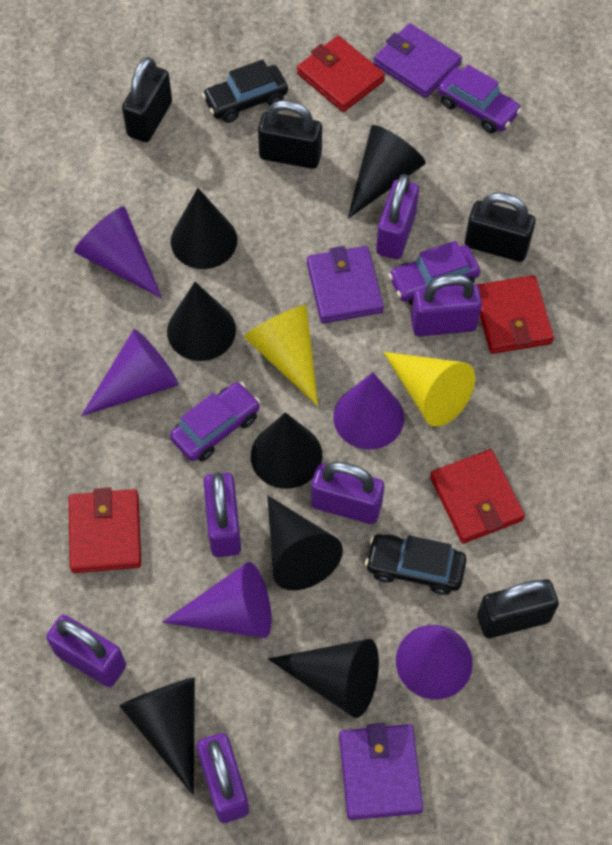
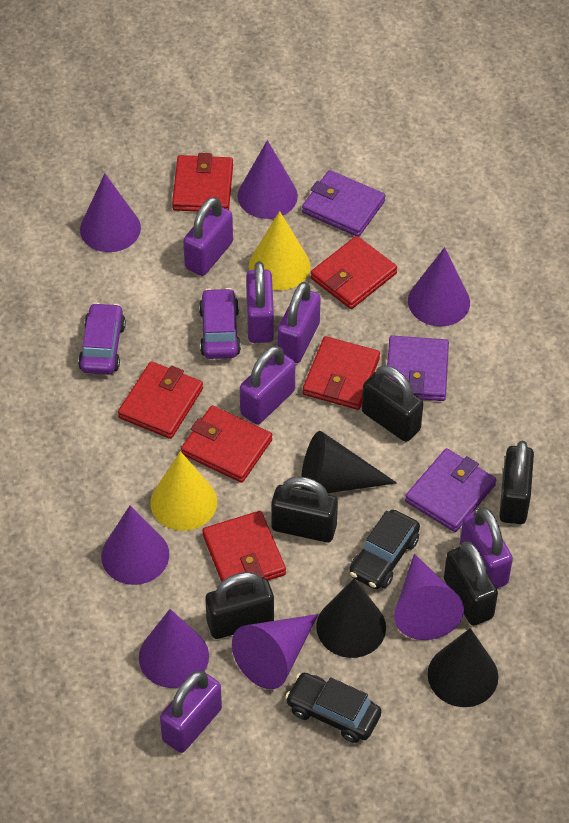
black cone: 7 -> 3
black padlock: 4 -> 5
purple car: 3 -> 2
purple cone: 5 -> 7
red wallet: 4 -> 6

